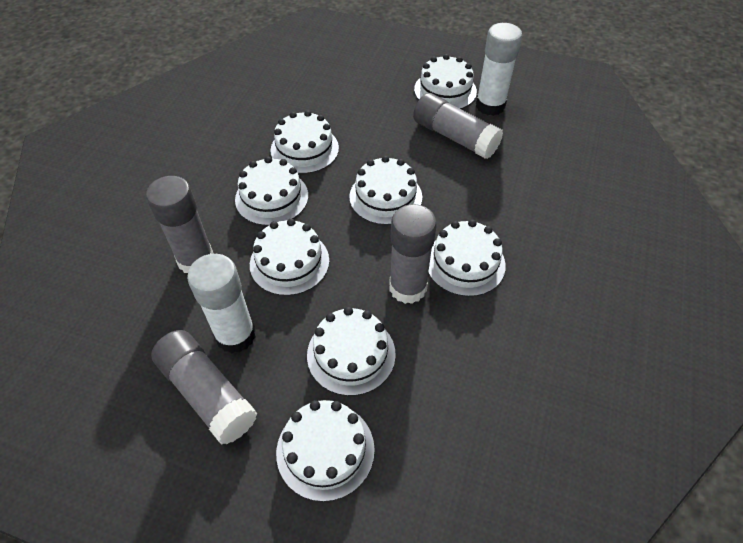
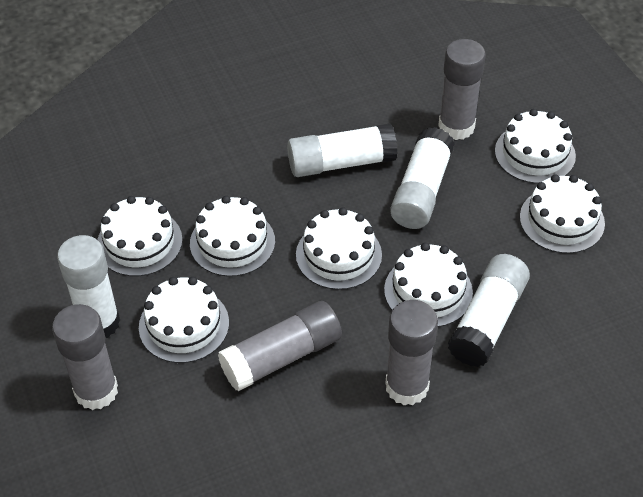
white cake: 8 -> 7
white glue stick: 2 -> 4

